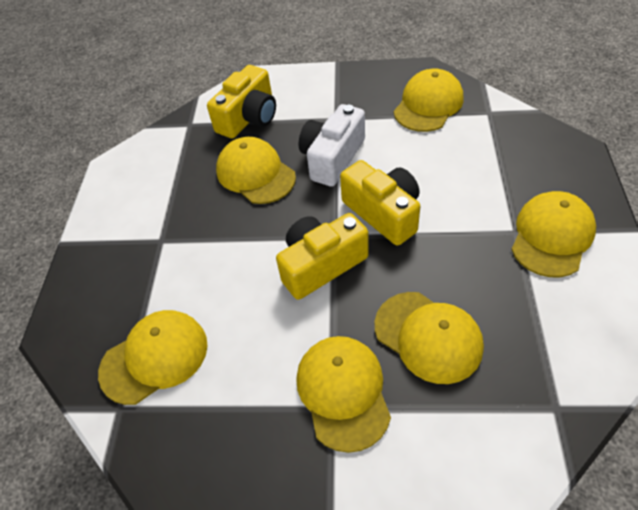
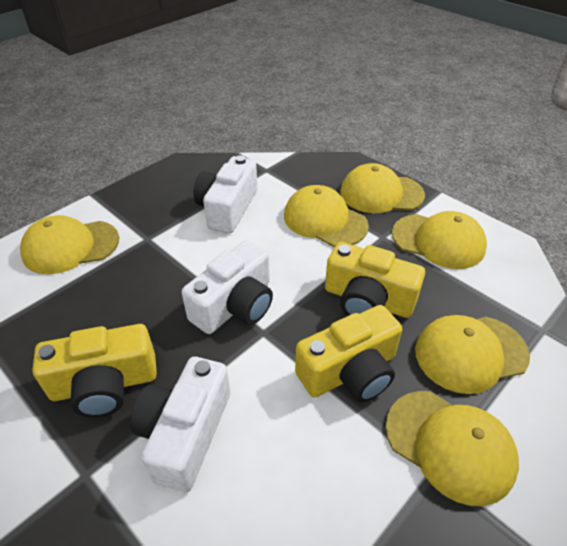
white camera: 1 -> 3

